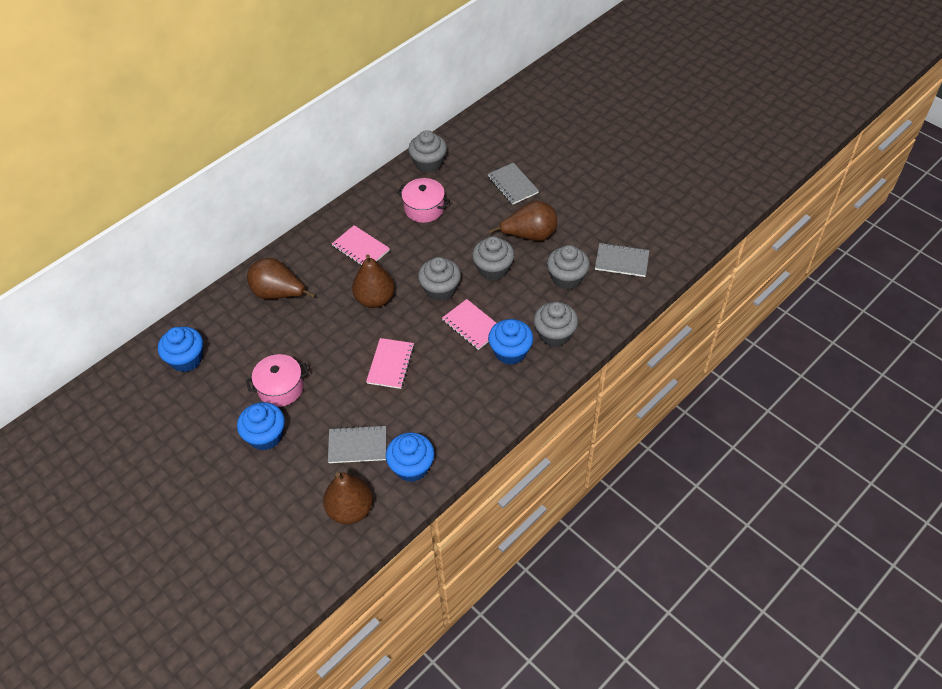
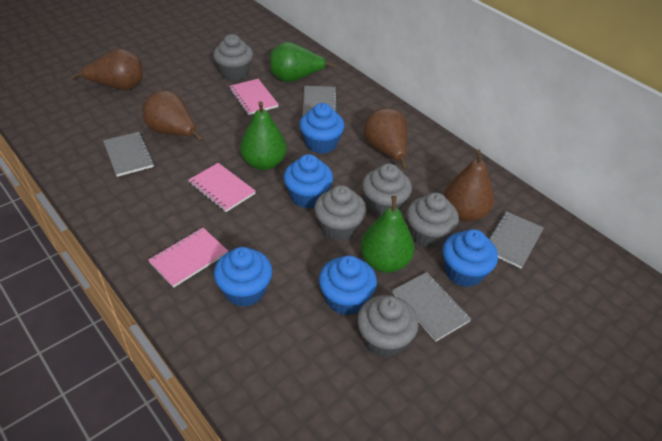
blue cupcake: 4 -> 5
green pear: 0 -> 3
grey notebook: 3 -> 4
pink pot: 2 -> 0

